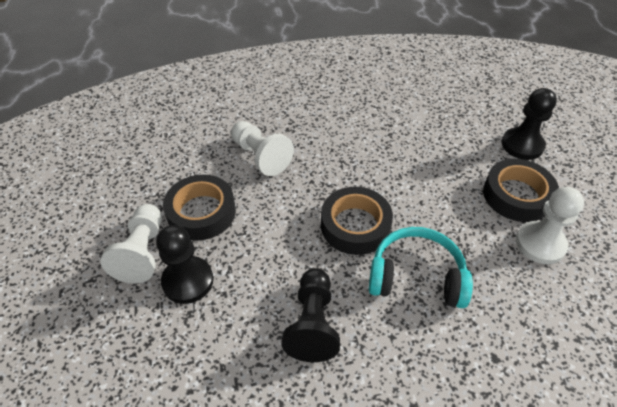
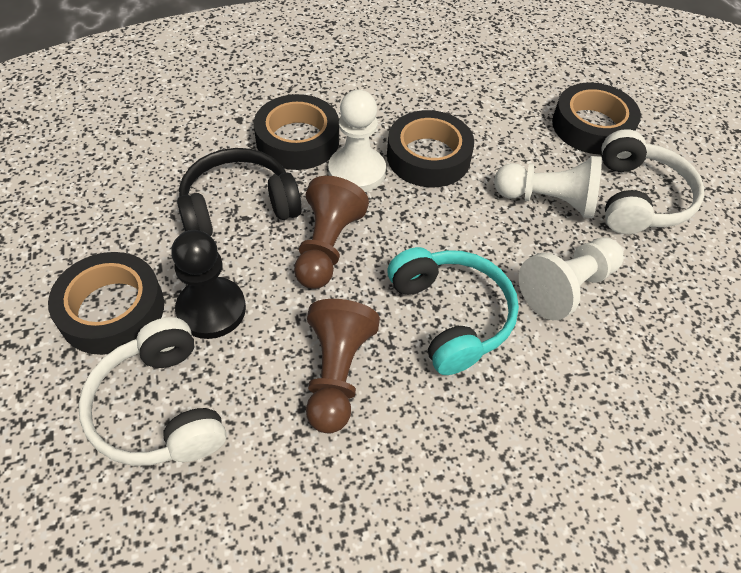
black headphones: 0 -> 1
black pawn: 3 -> 1
black tape: 3 -> 4
brown pawn: 0 -> 2
white headphones: 0 -> 2

